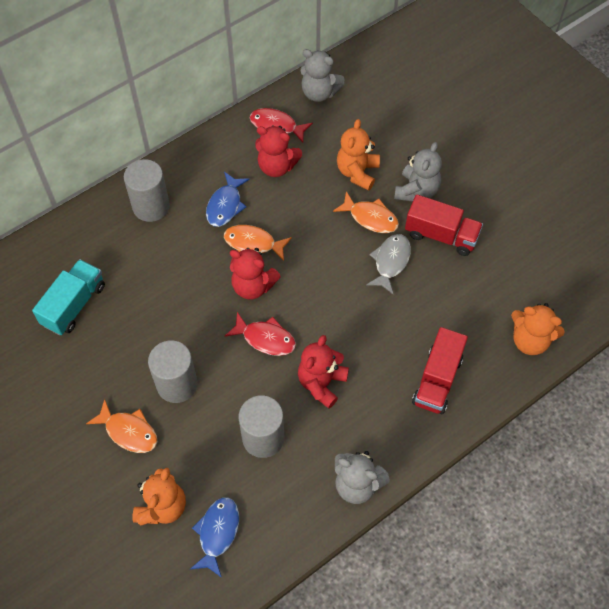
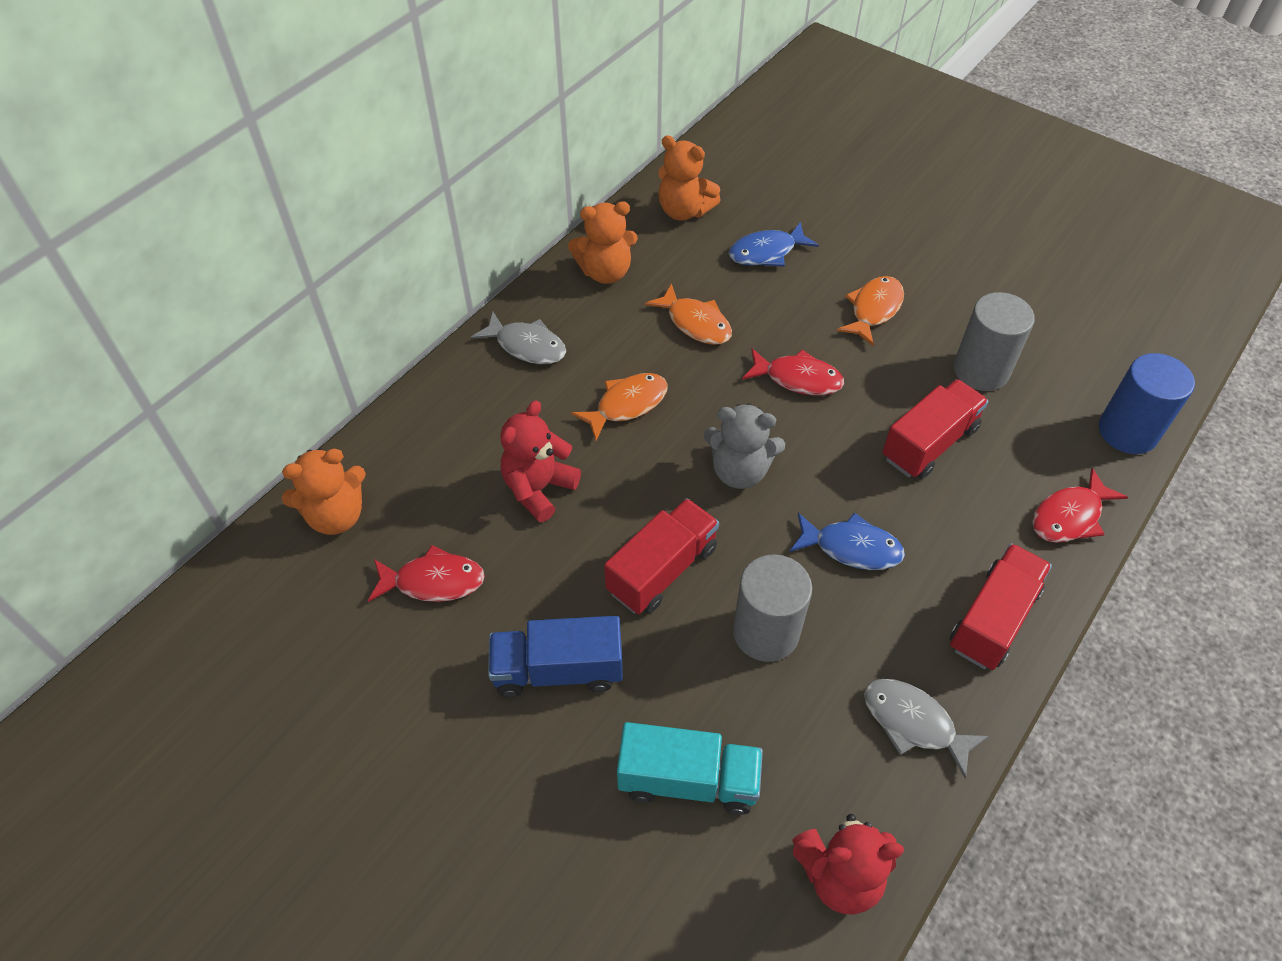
blue cylinder: 0 -> 1
blue truck: 0 -> 1
grey cylinder: 3 -> 2
grey fish: 1 -> 2
grey teddy bear: 3 -> 1
red fish: 2 -> 3
red teddy bear: 3 -> 2
red truck: 2 -> 3

